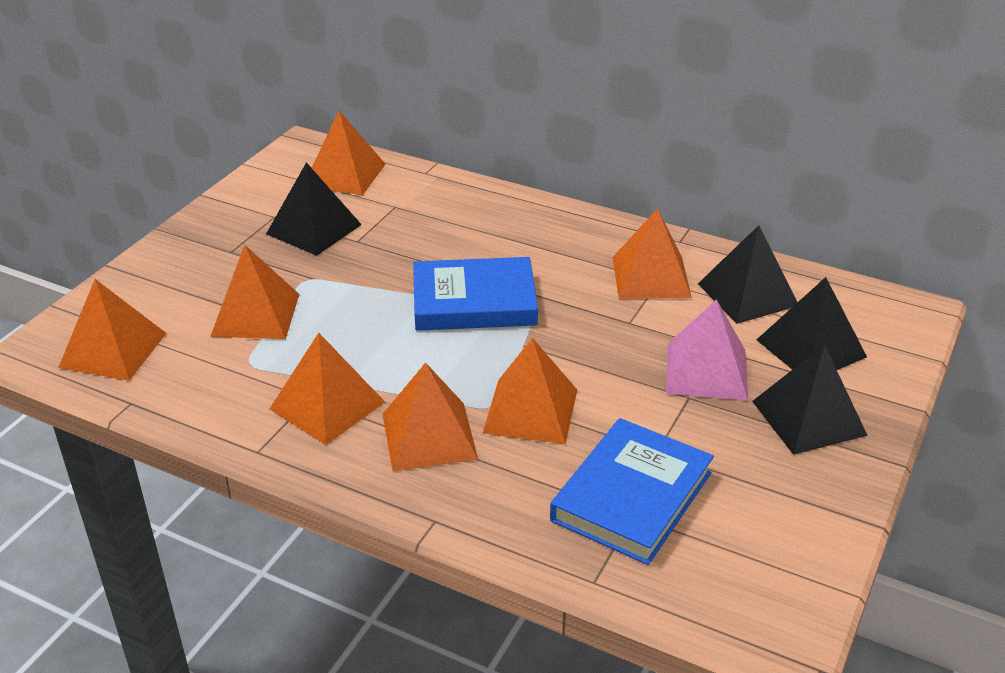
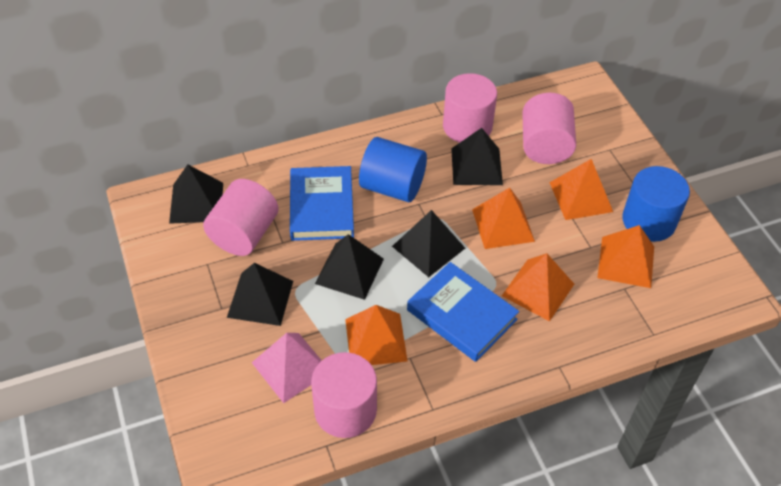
black pyramid: 4 -> 5
blue cylinder: 0 -> 2
orange pyramid: 7 -> 5
pink cylinder: 0 -> 4

